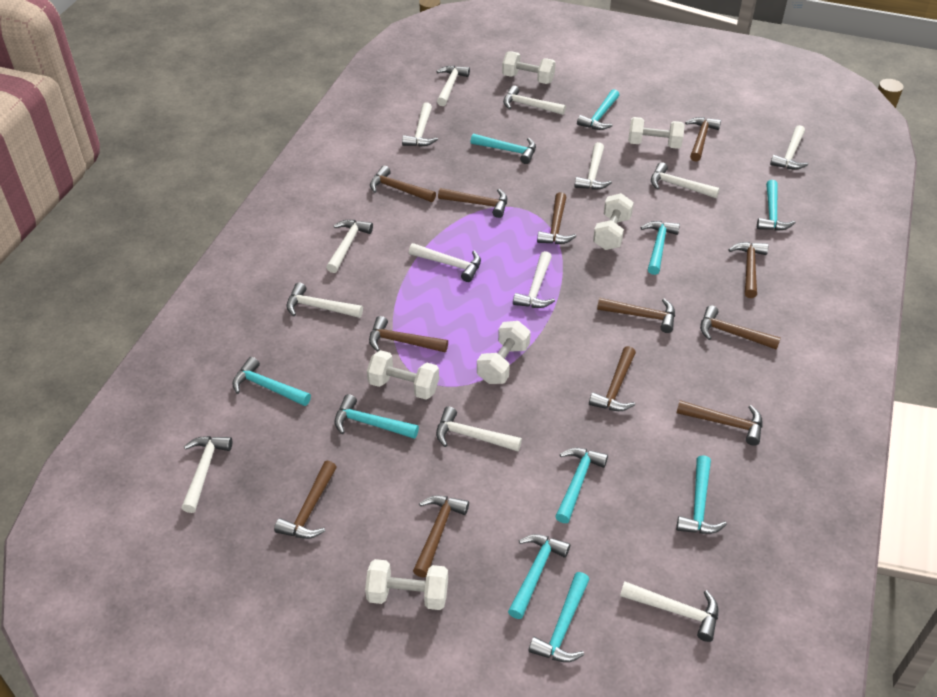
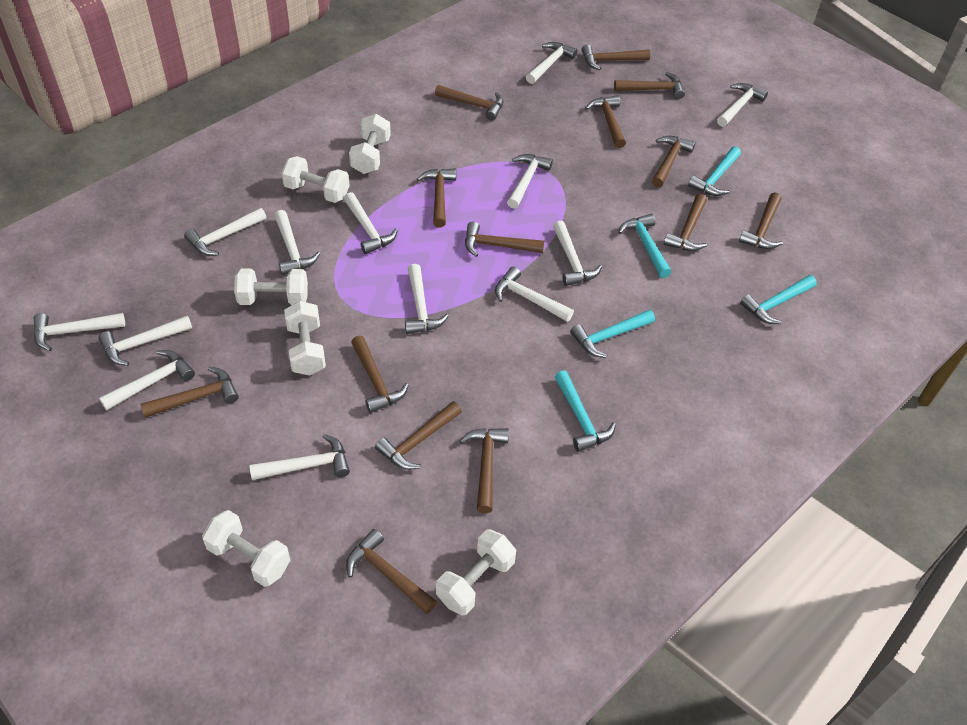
brown hammer: 12 -> 14
turquoise hammer: 10 -> 5

